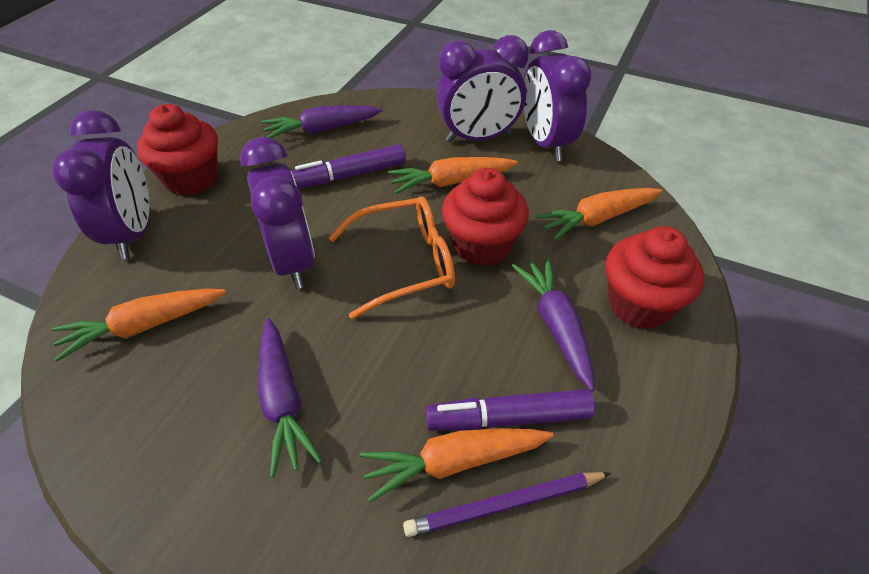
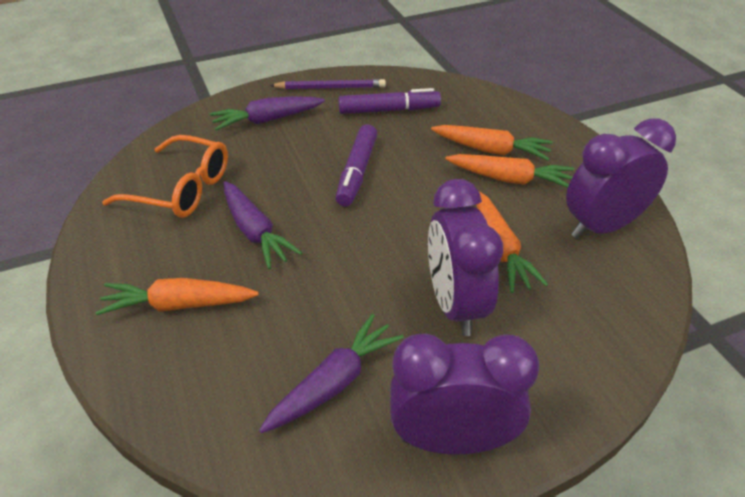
purple clock: 4 -> 3
red cupcake: 3 -> 0

